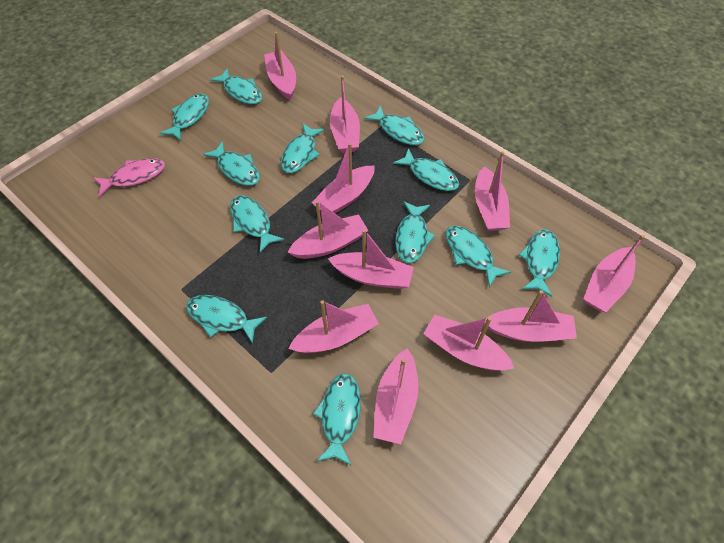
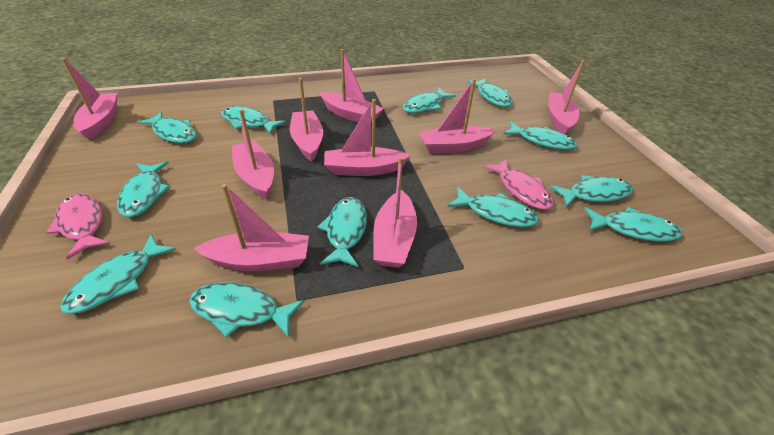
pink boat: 11 -> 9
pink fish: 1 -> 2

